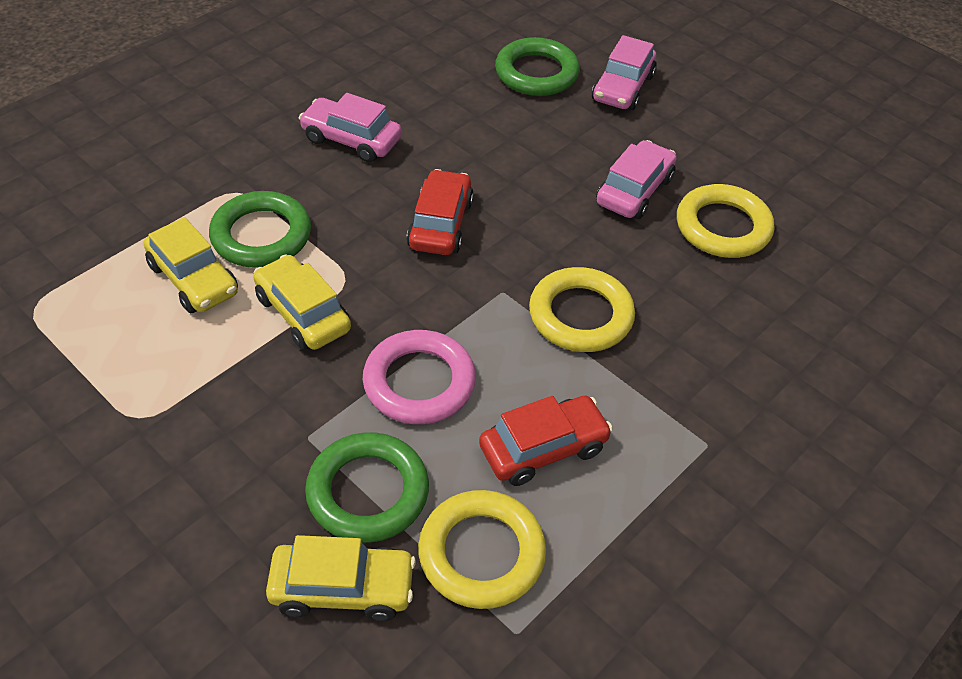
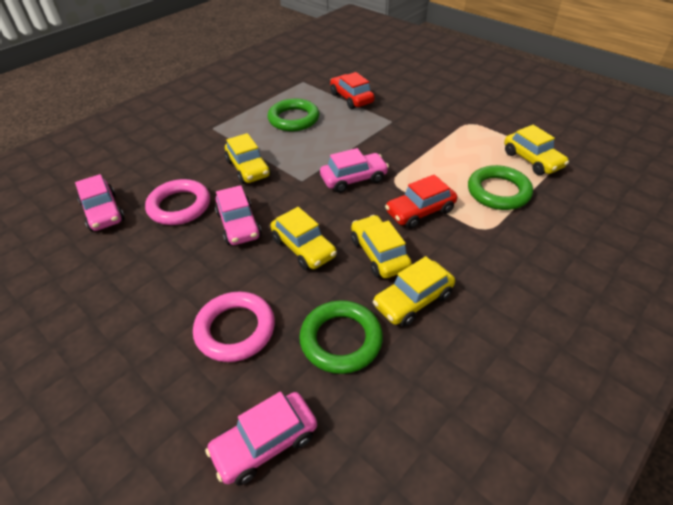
pink car: 3 -> 4
pink ring: 1 -> 2
yellow car: 3 -> 5
yellow ring: 3 -> 0

